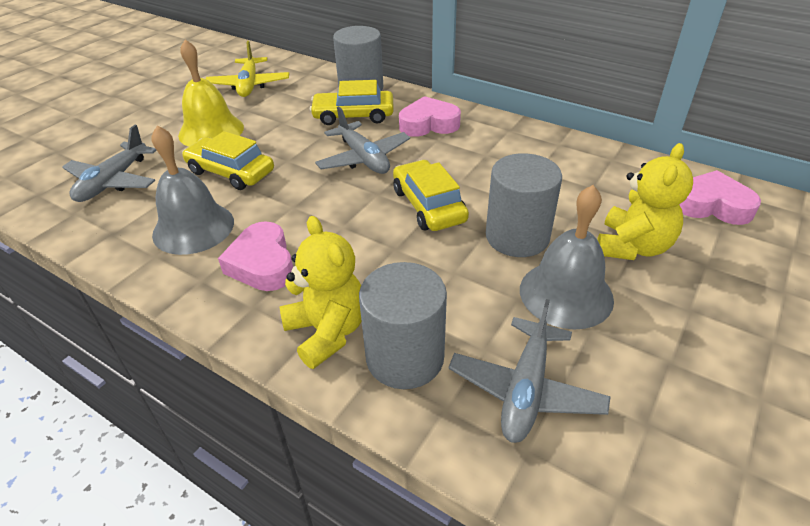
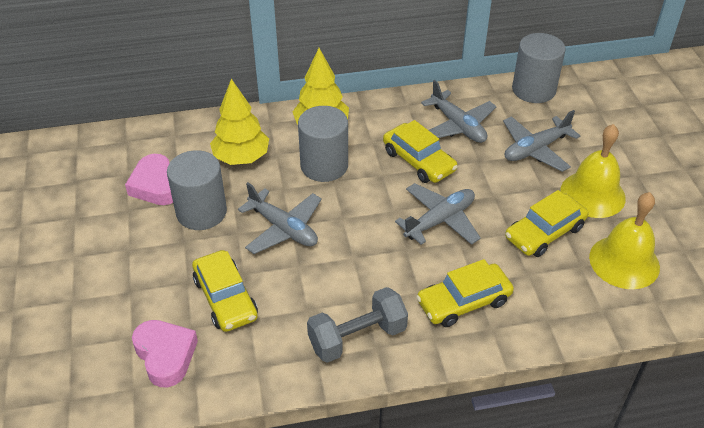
grey bell: 2 -> 0
grey dumbbell: 0 -> 1
grey plane: 3 -> 4
pink heart: 3 -> 2
yellow bell: 1 -> 2
yellow car: 3 -> 4
yellow plane: 1 -> 0
yellow teddy bear: 2 -> 0
yellow tree: 0 -> 2

